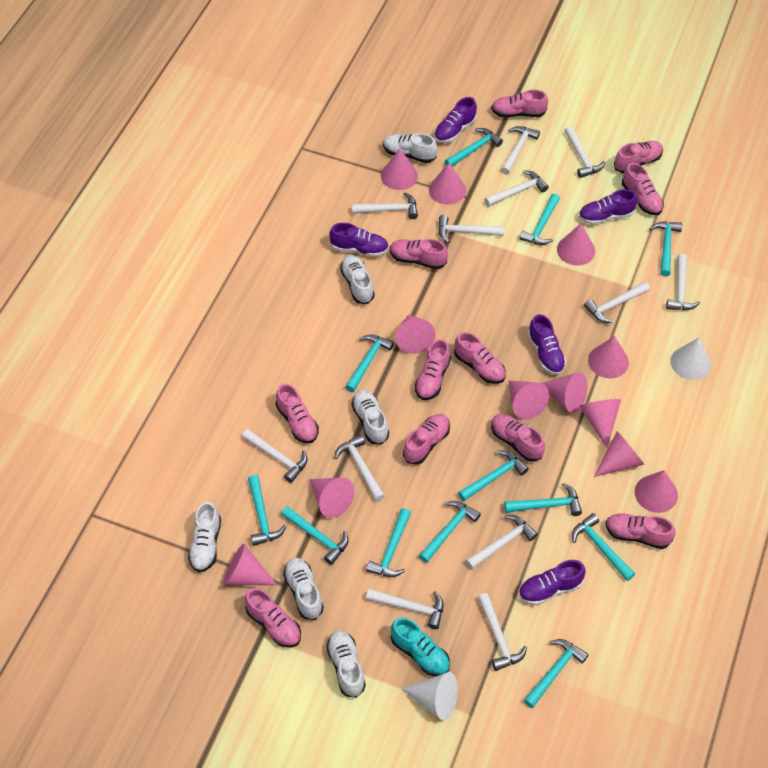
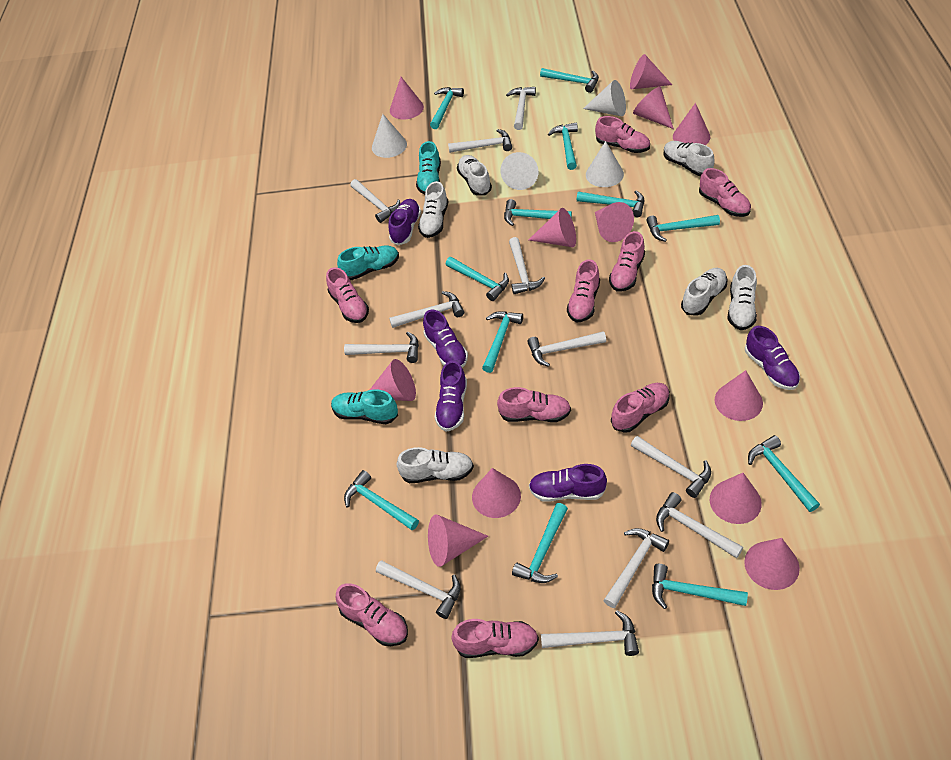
pink shoe: 11 -> 9
turquoise shoe: 1 -> 3
white cone: 2 -> 4

